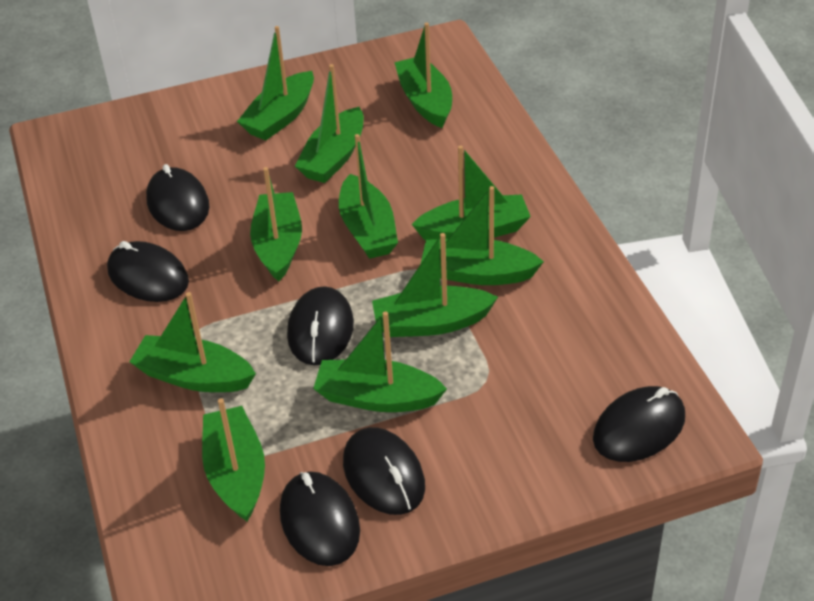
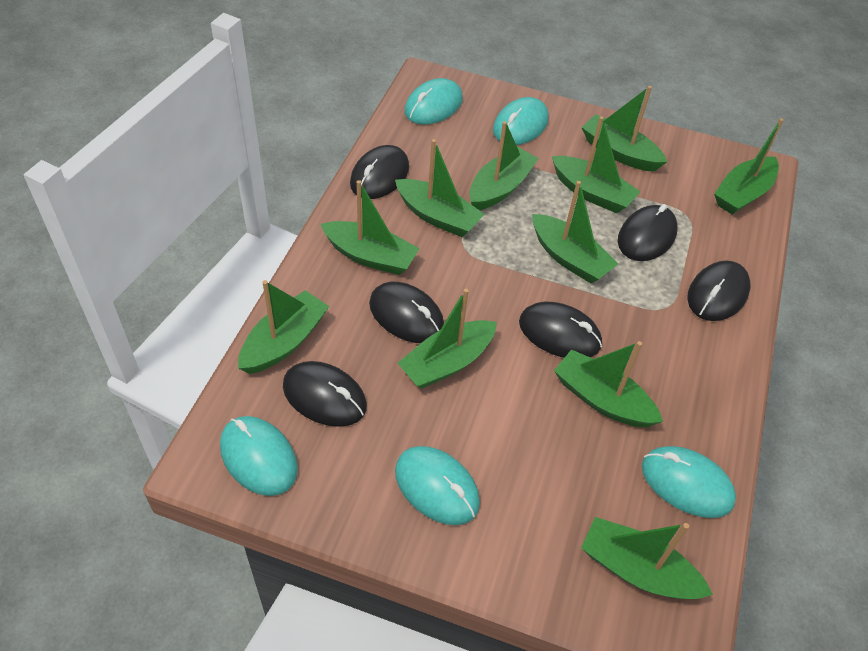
turquoise mouse: 0 -> 5

